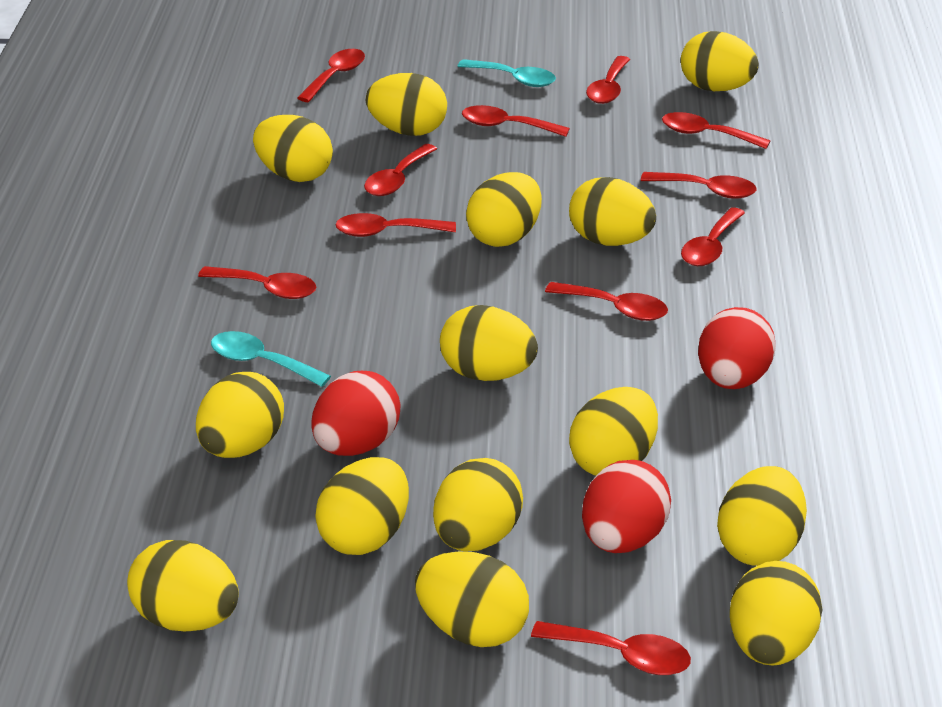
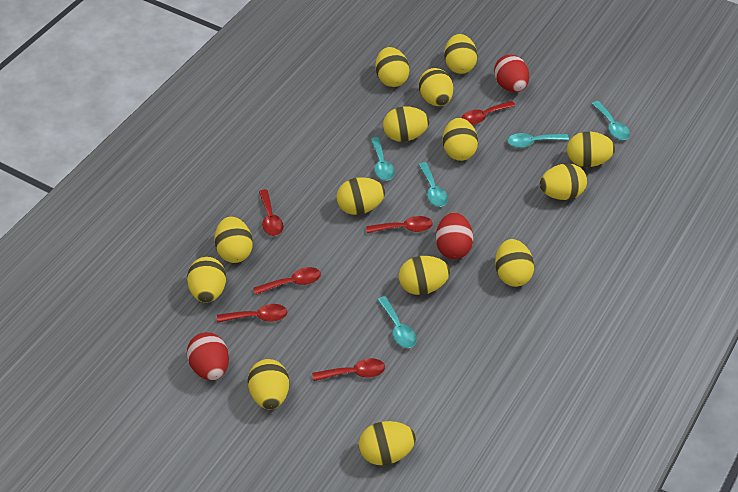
red spoon: 11 -> 6
turquoise spoon: 2 -> 5

